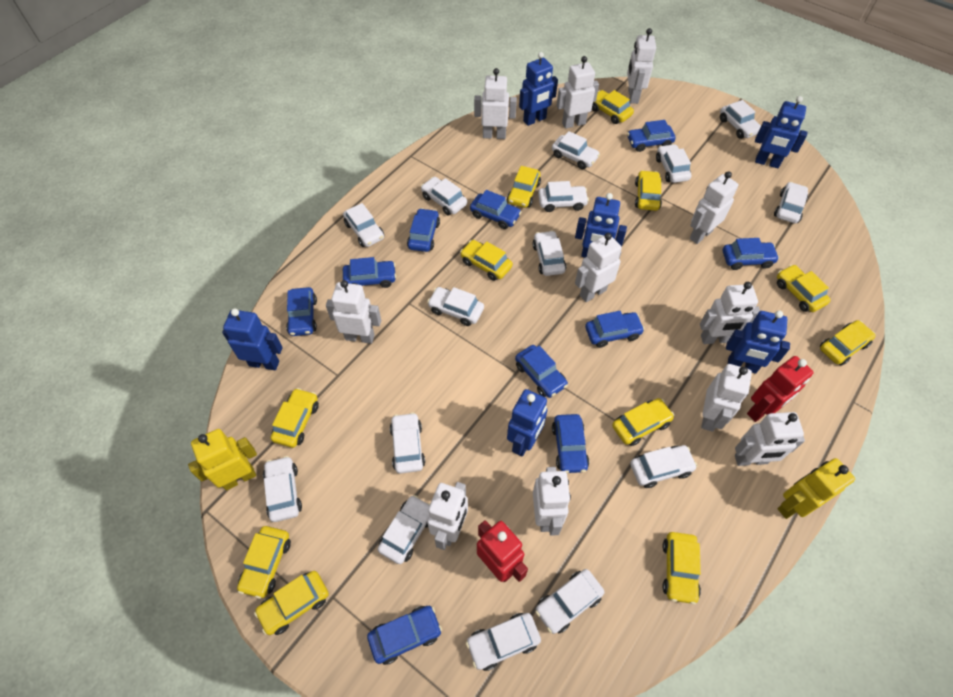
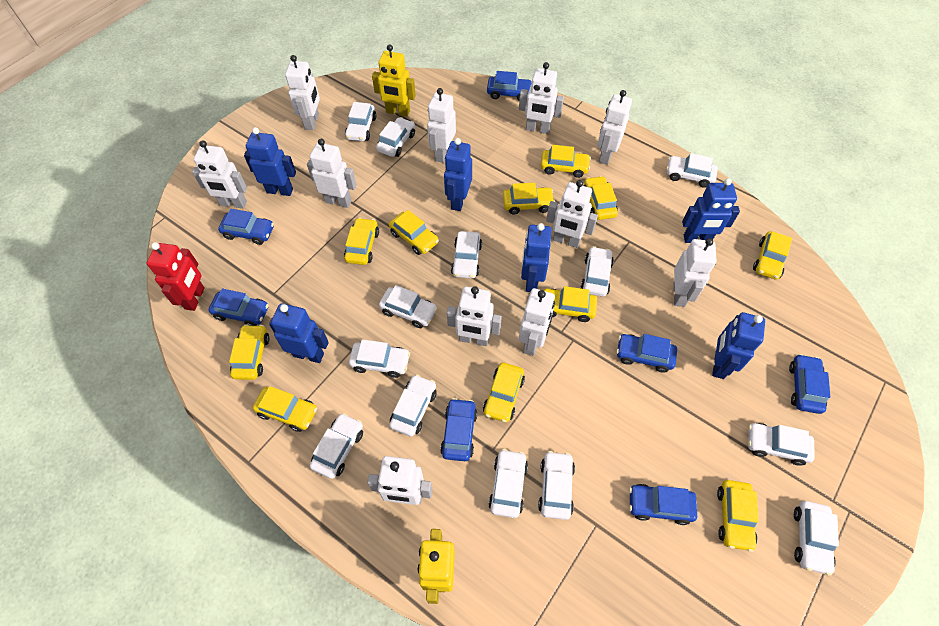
blue car: 10 -> 7
red robot: 2 -> 1
white car: 15 -> 13

